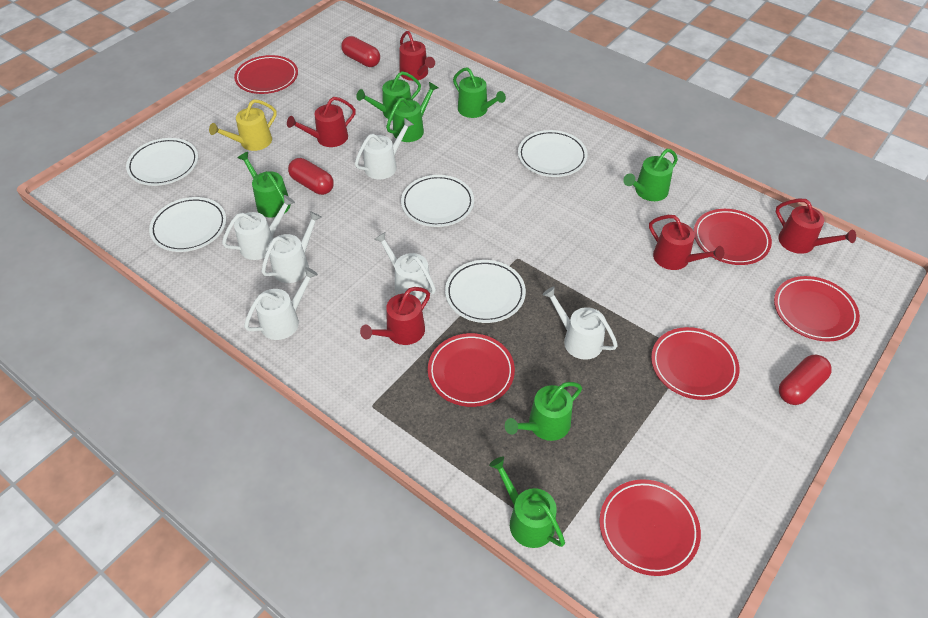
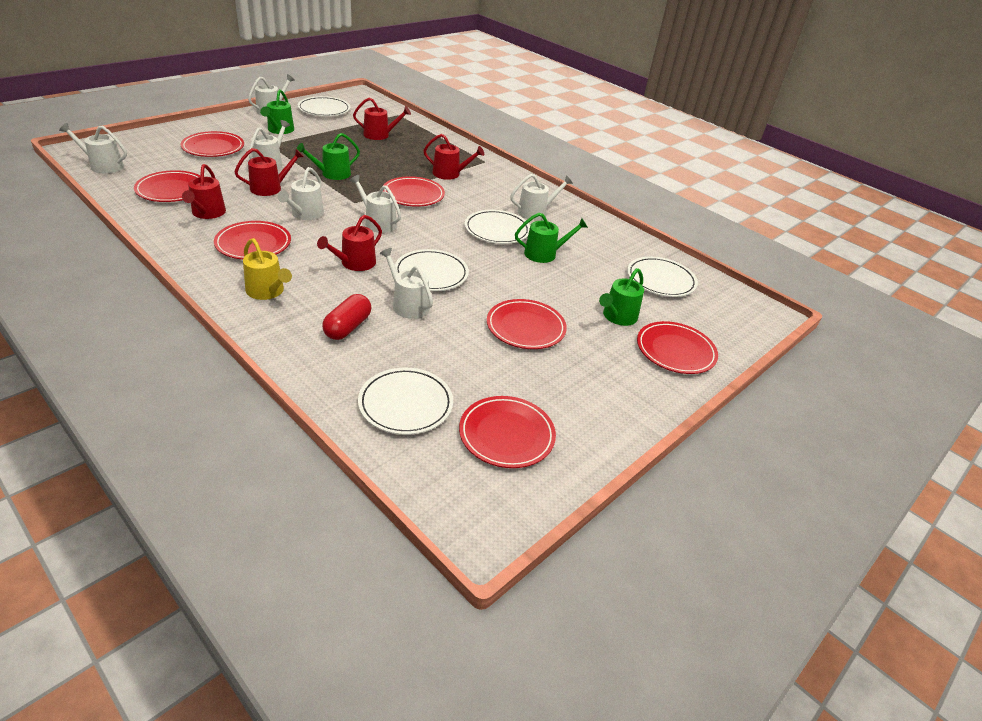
green watering can: 7 -> 4
red capsule: 3 -> 1
red plate: 6 -> 7
white watering can: 6 -> 7

